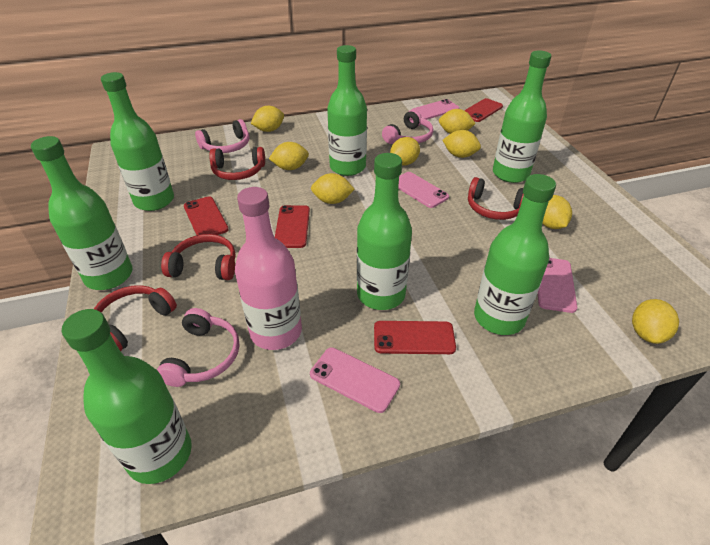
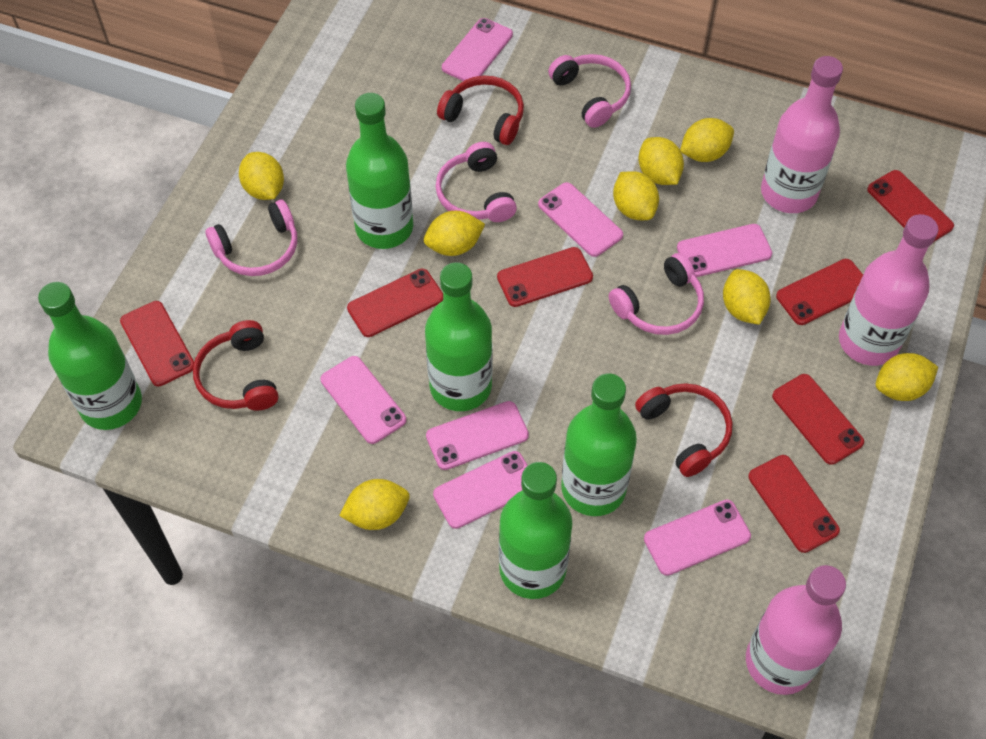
green bottle: 7 -> 5
pink bottle: 1 -> 3
pink headphones: 3 -> 4
pink phone: 4 -> 7
red headphones: 4 -> 3
red phone: 4 -> 7

